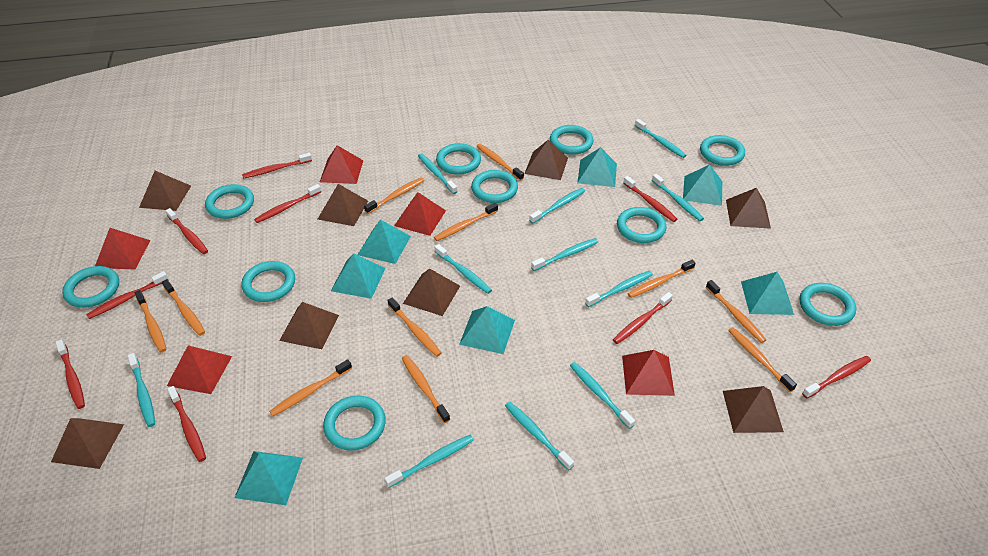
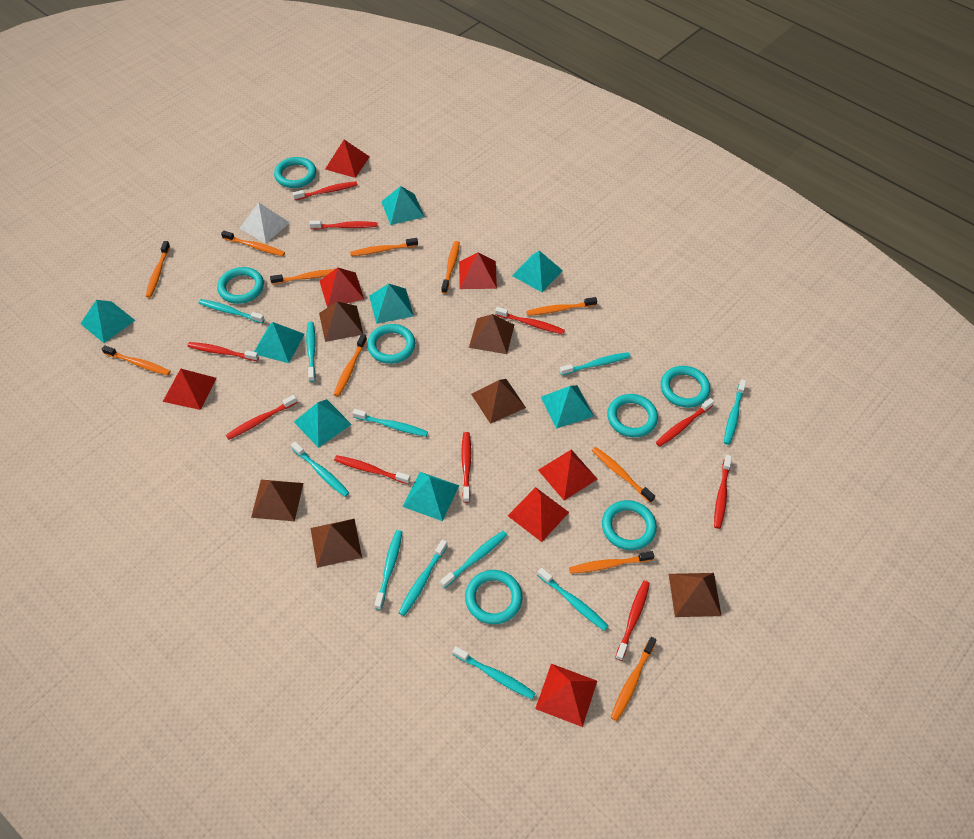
brown pyramid: 8 -> 6
red pyramid: 5 -> 7
red toothbrush: 9 -> 10
turquoise pyramid: 7 -> 8
turquoise ring: 10 -> 7
white pyramid: 0 -> 1

